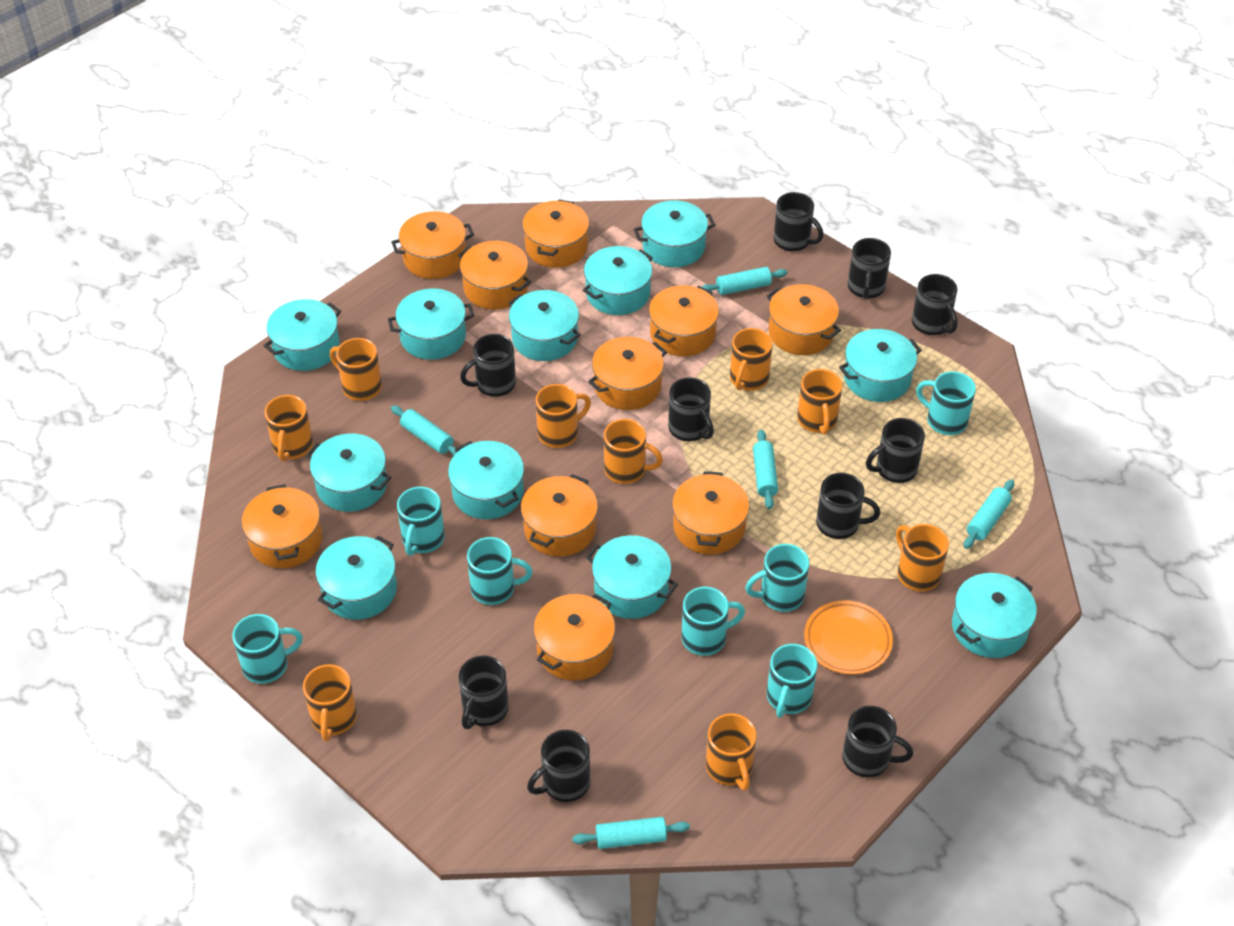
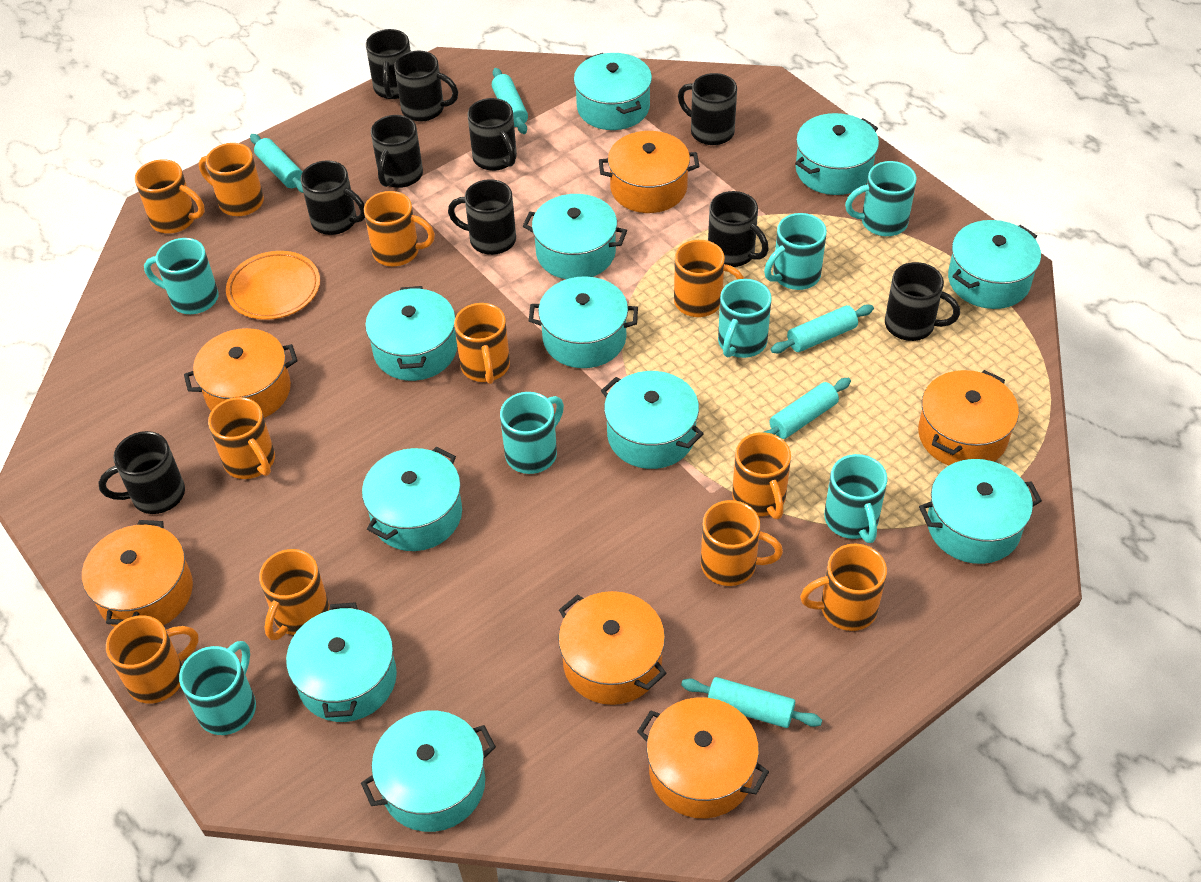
orange mug: 9 -> 11
orange pot: 10 -> 6

